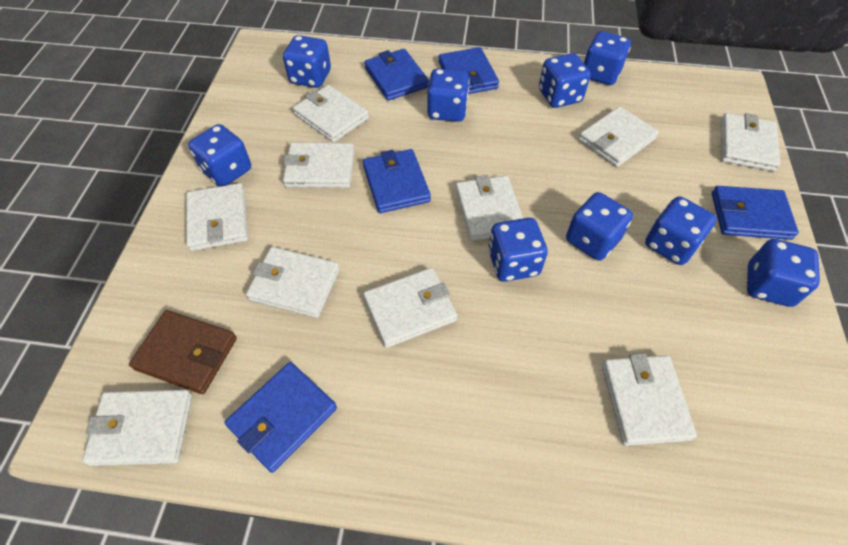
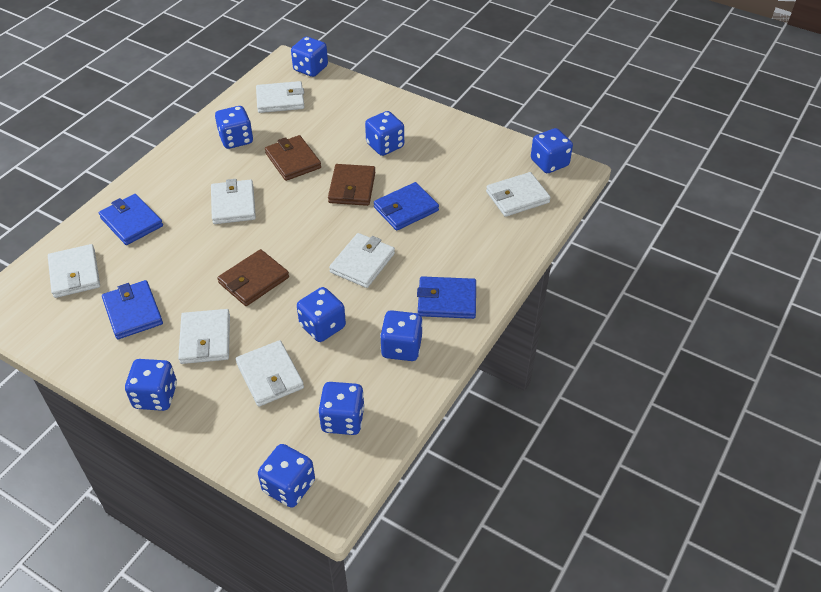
blue wallet: 5 -> 4
brown wallet: 1 -> 3
white wallet: 10 -> 7

